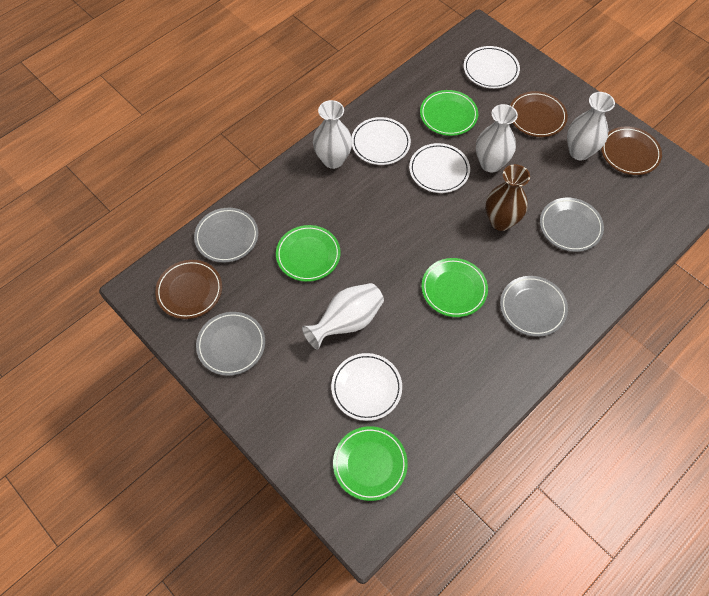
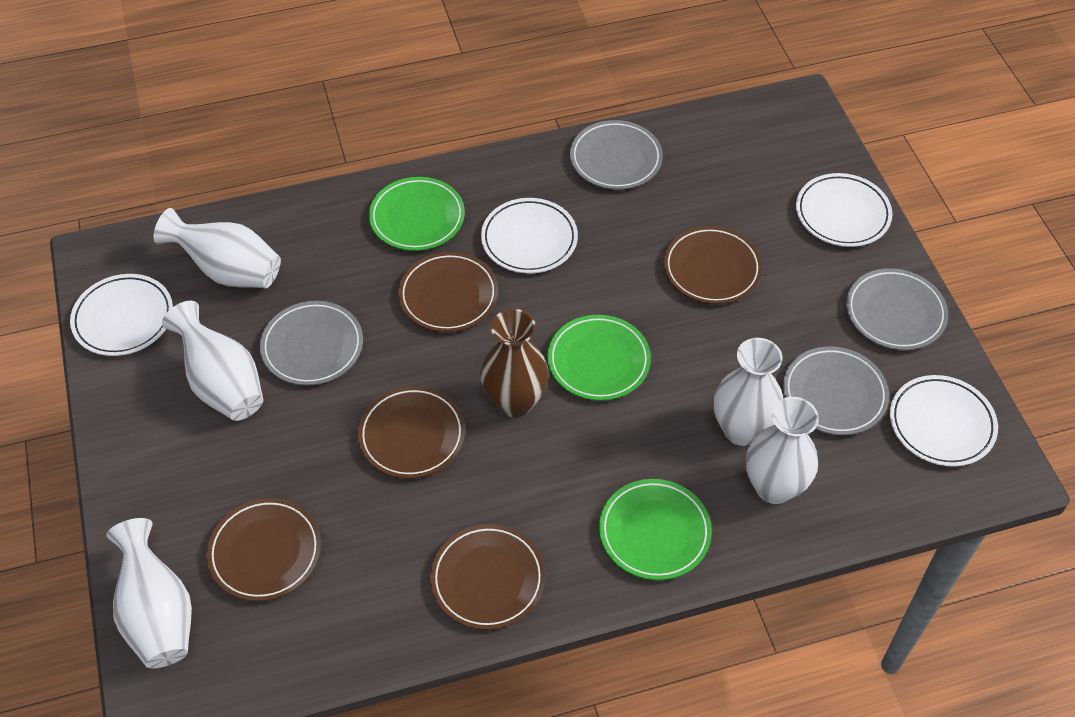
brown plate: 3 -> 5
green plate: 4 -> 3
white vase: 4 -> 5

